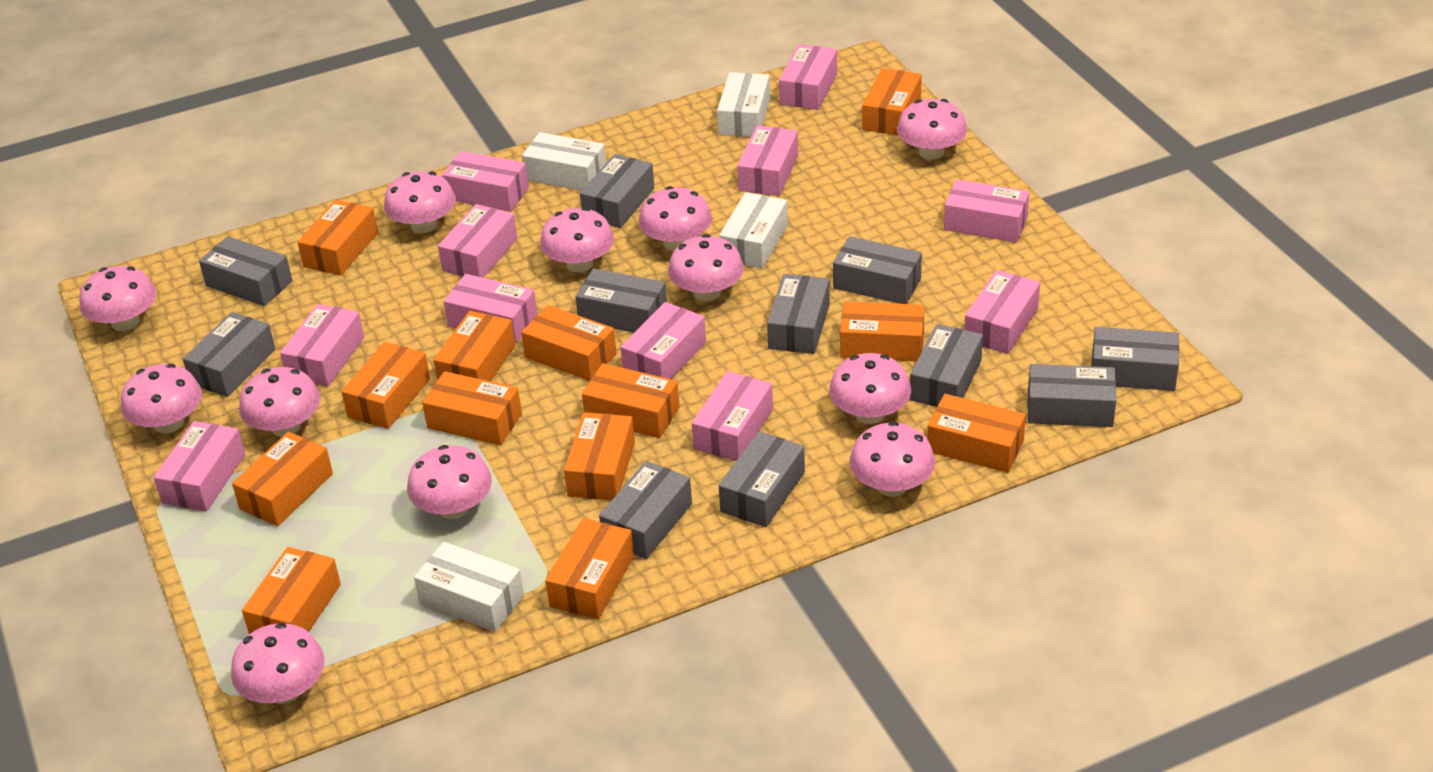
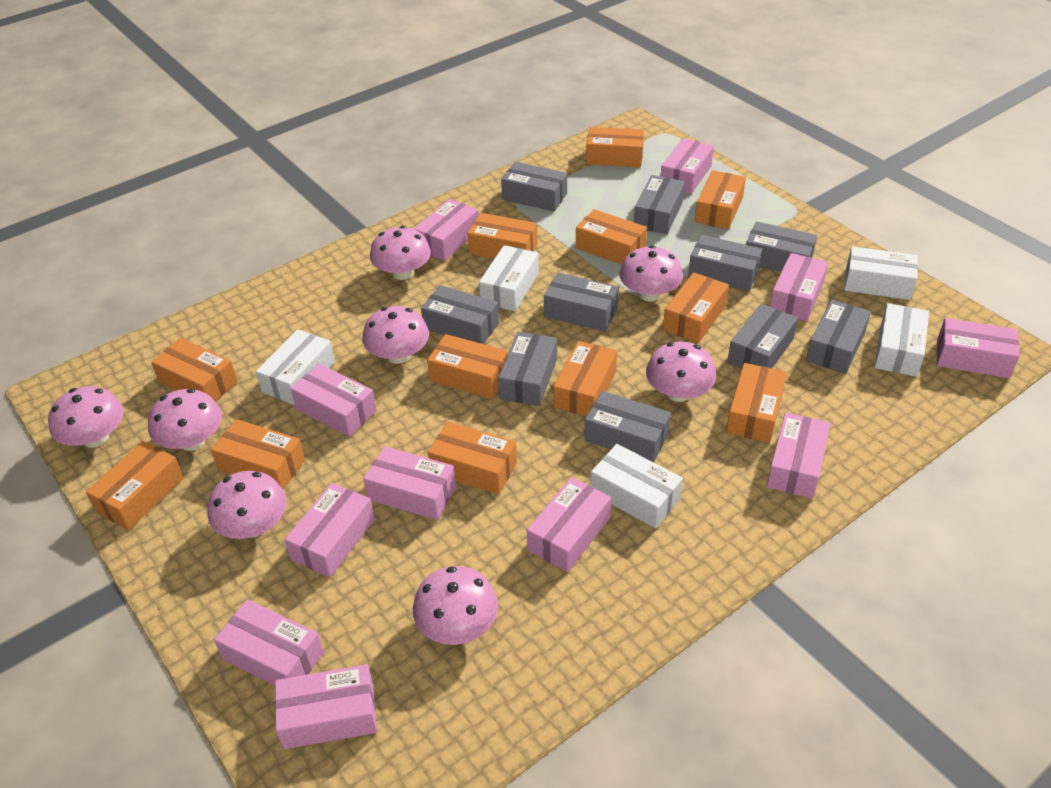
grey box: 11 -> 10
orange box: 13 -> 12
pink mushroom: 12 -> 8
white box: 4 -> 5

